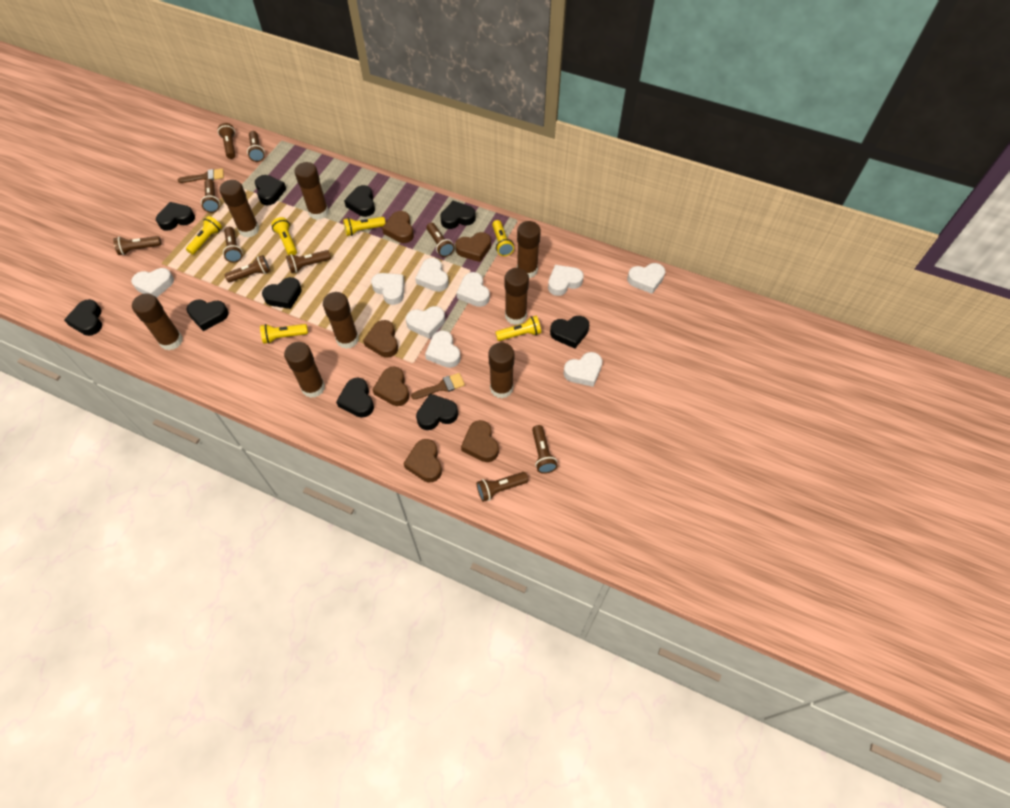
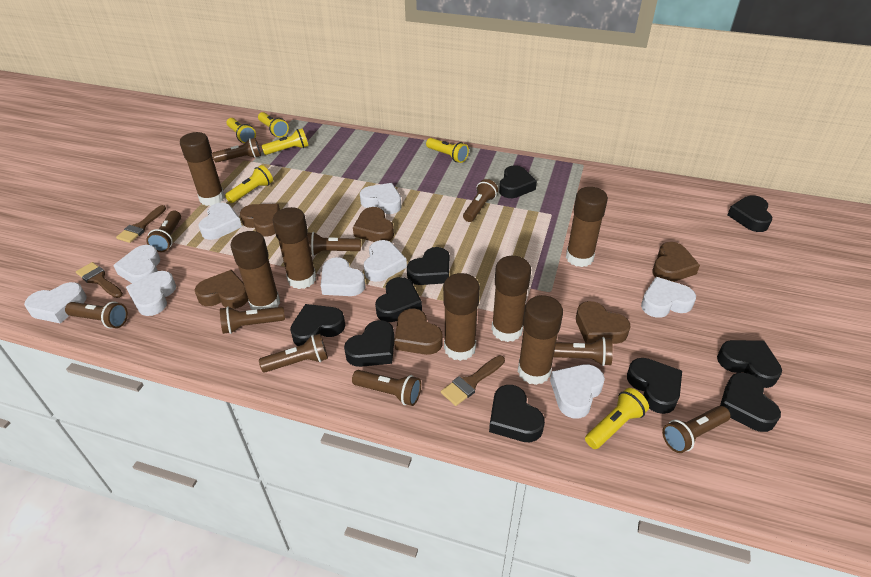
brown brush: 2 -> 3
brown glue stick: 8 -> 7

